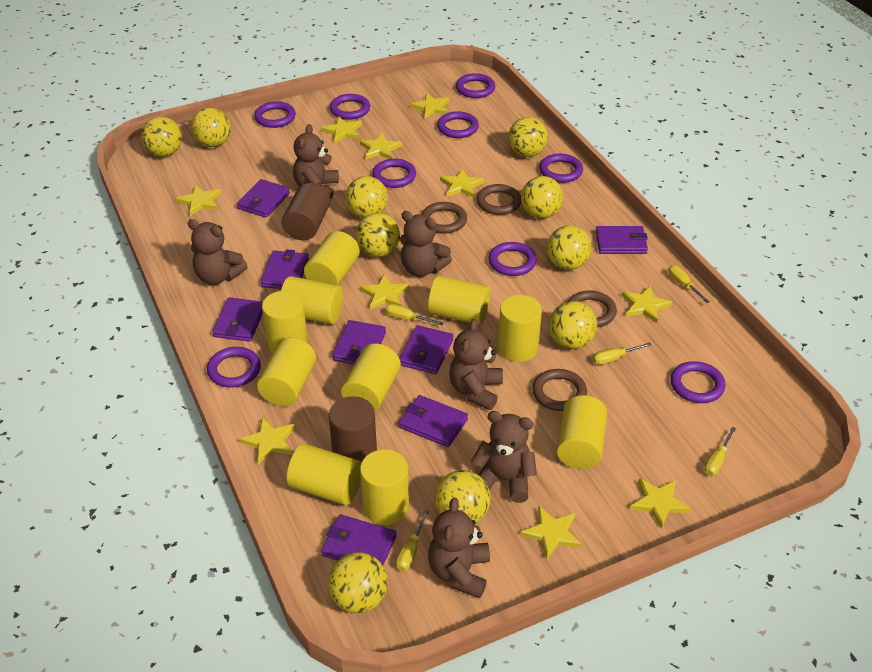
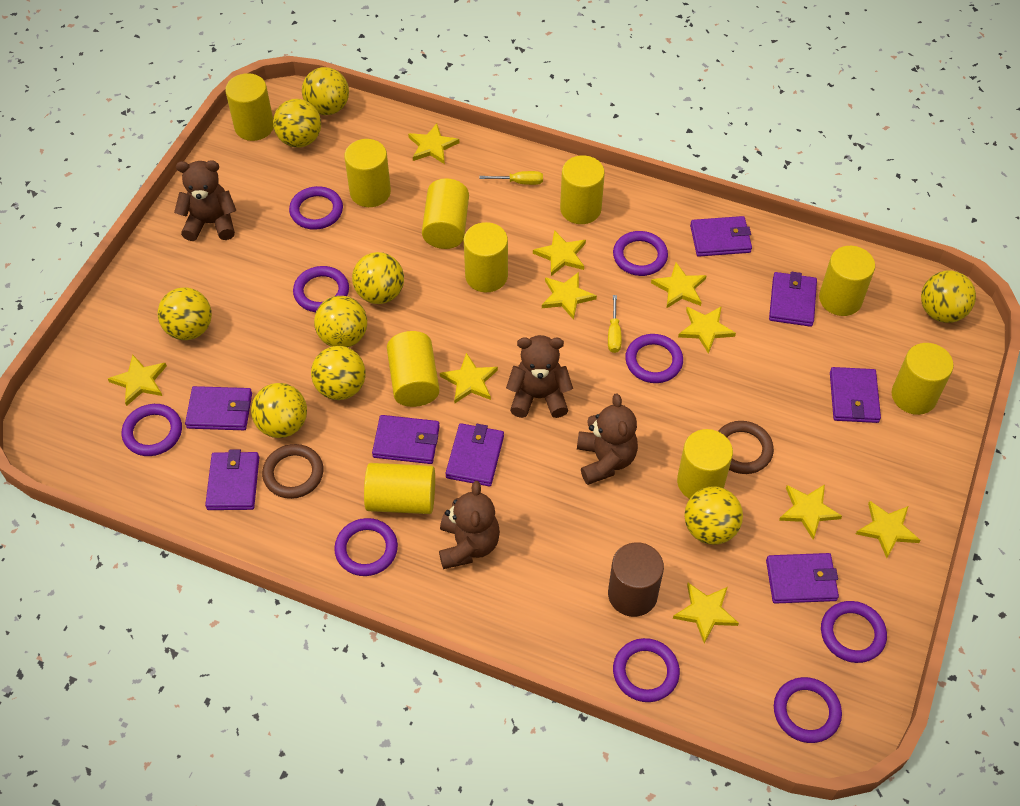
brown cylinder: 2 -> 1
brown ring: 4 -> 2
brown teddy bear: 6 -> 4
yellow ball: 10 -> 9
yellow screwdriver: 5 -> 2

